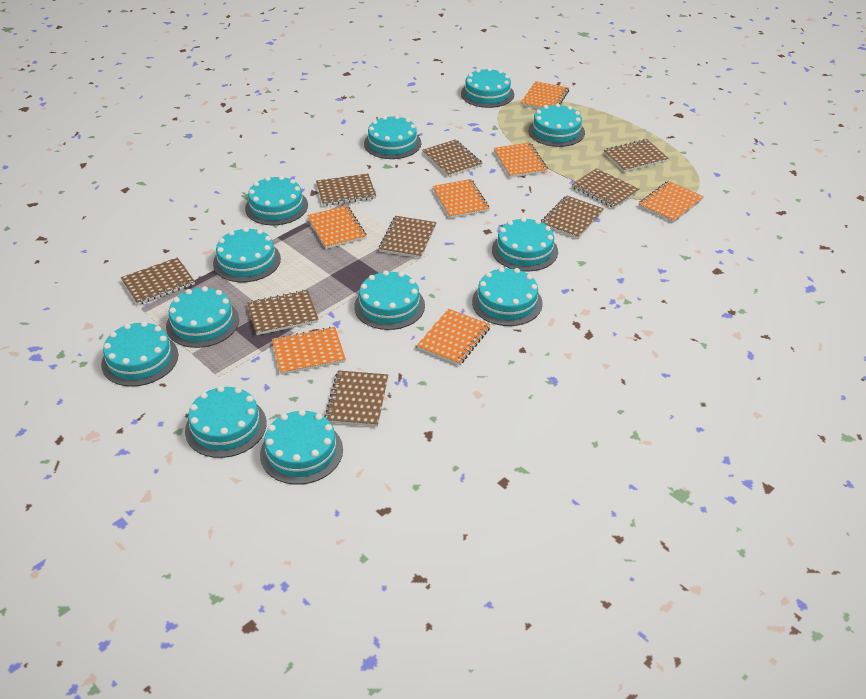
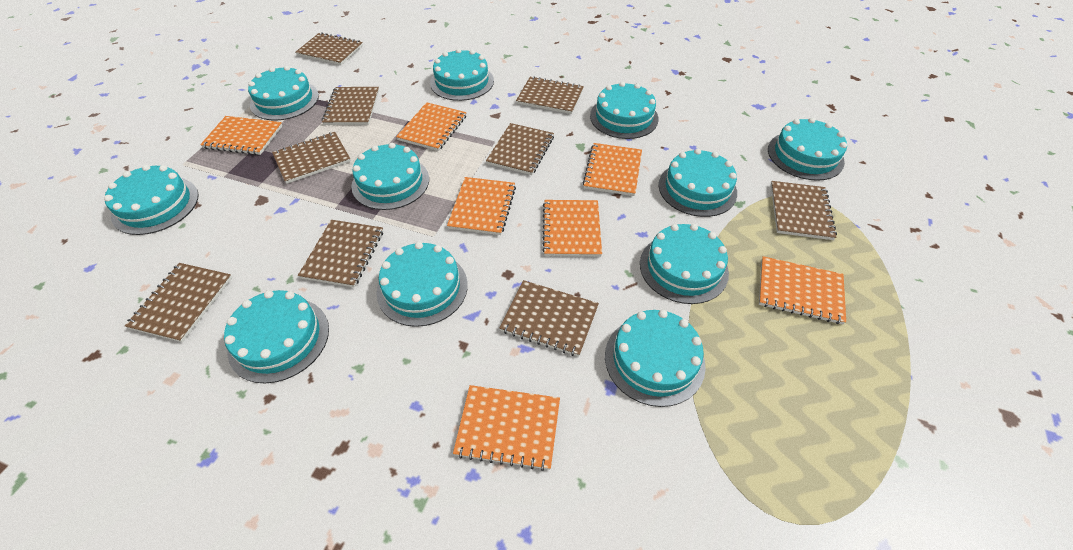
turquoise cake: 12 -> 11

